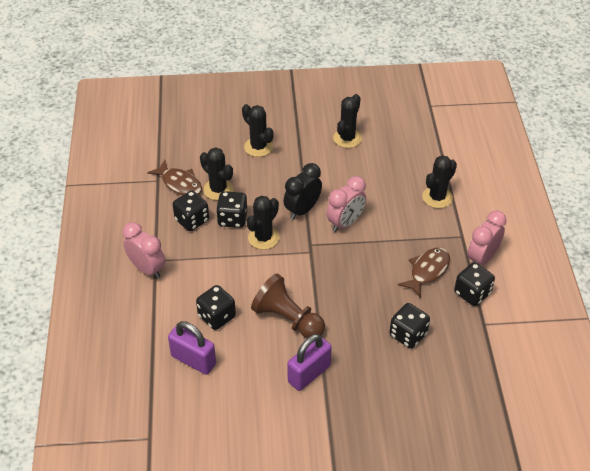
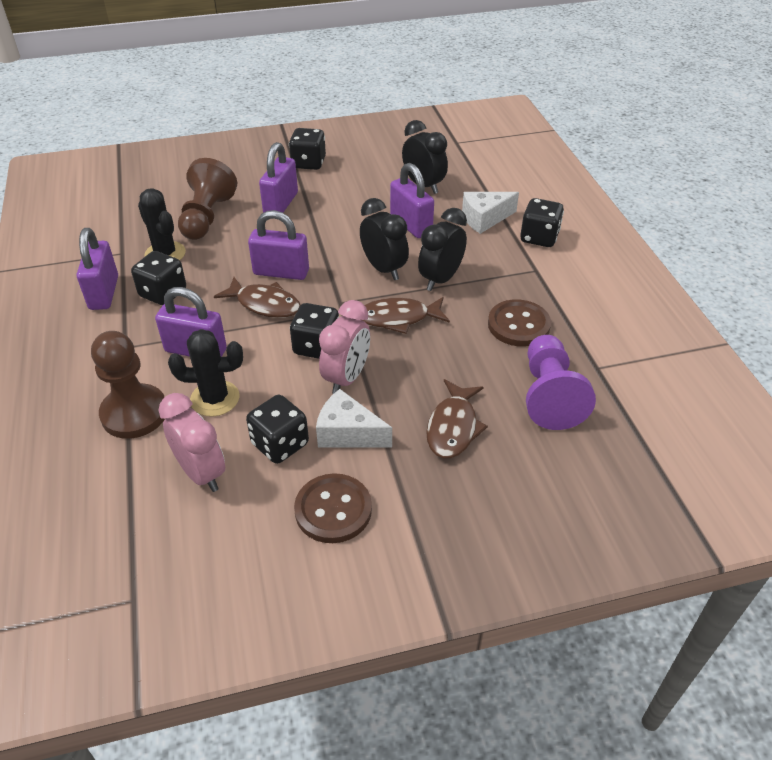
black cactus: 5 -> 2
black clock: 1 -> 3
brown button: 0 -> 2
brown fish: 2 -> 3
brown pawn: 1 -> 2
pink clock: 3 -> 2
purple padlock: 2 -> 5
purple pawn: 0 -> 1
white cheese: 0 -> 2

